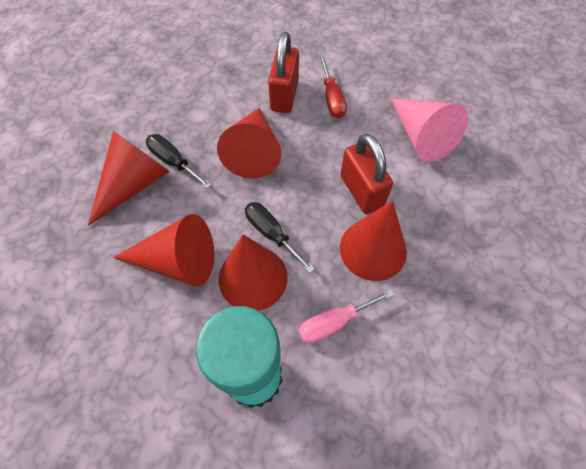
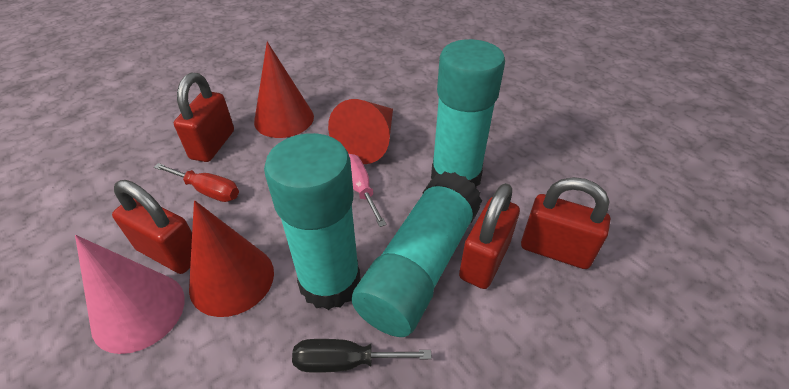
black screwdriver: 2 -> 1
red cone: 5 -> 3
red padlock: 2 -> 4
turquoise glue stick: 1 -> 3

